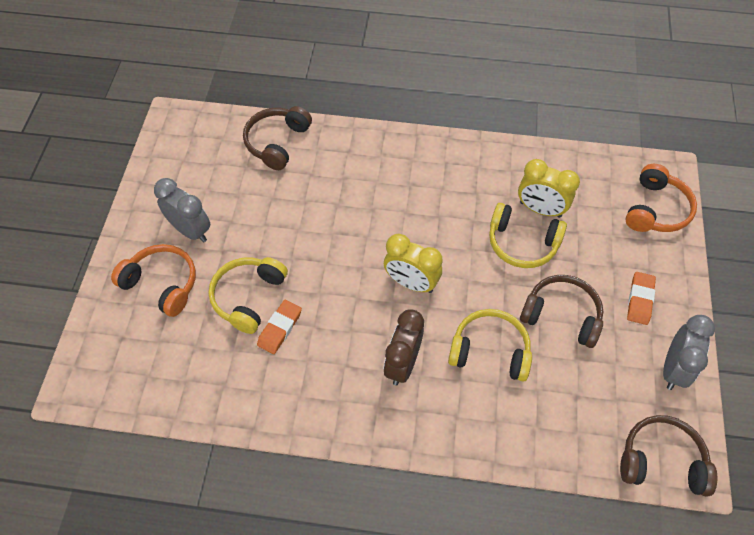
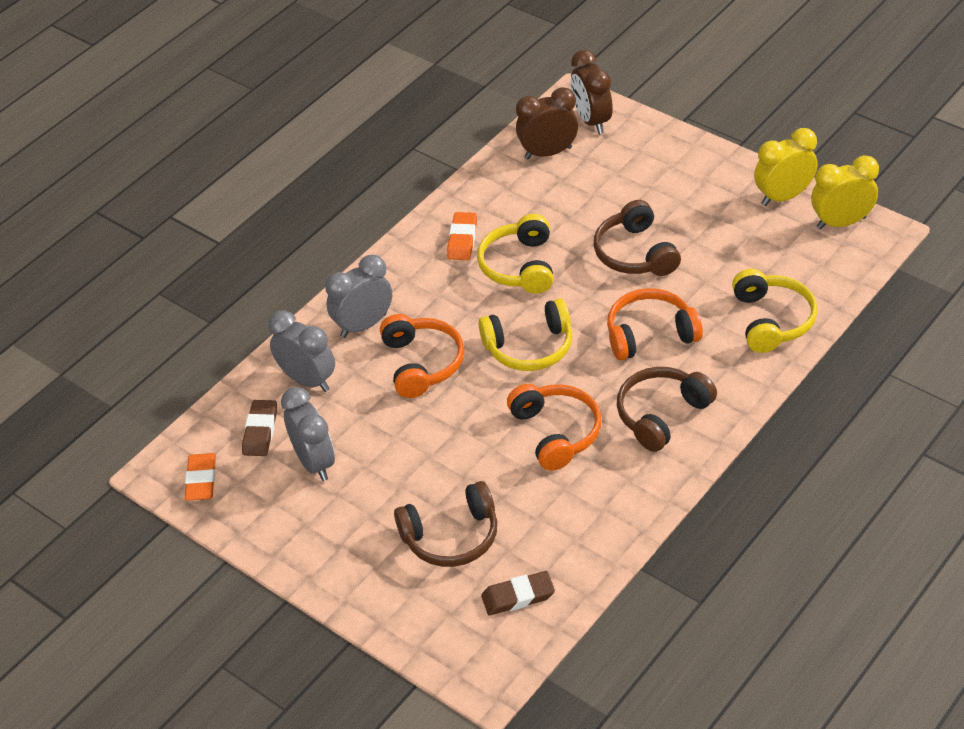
brown clock: 1 -> 2
brown eraser: 0 -> 2
grey clock: 2 -> 3
orange headphones: 2 -> 3

